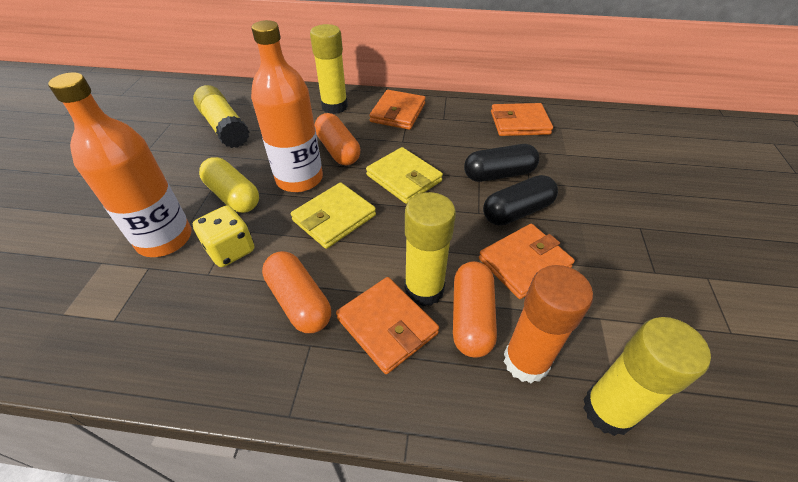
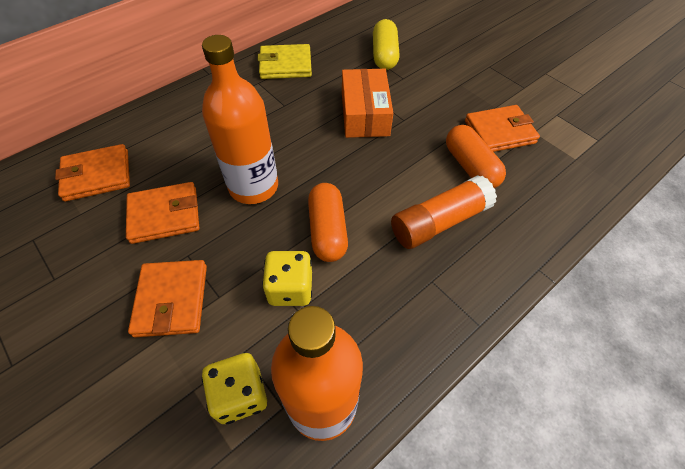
black capsule: 2 -> 0
orange box: 0 -> 1
orange capsule: 3 -> 2
yellow dice: 1 -> 2
yellow glue stick: 4 -> 0
yellow wallet: 2 -> 1

